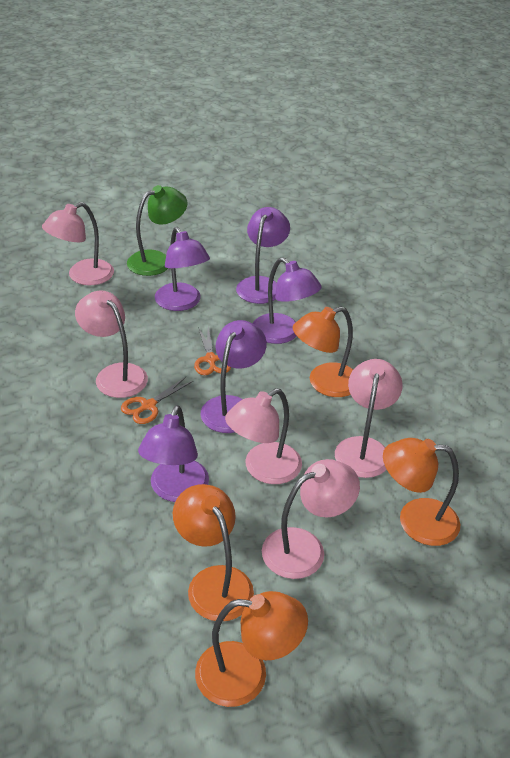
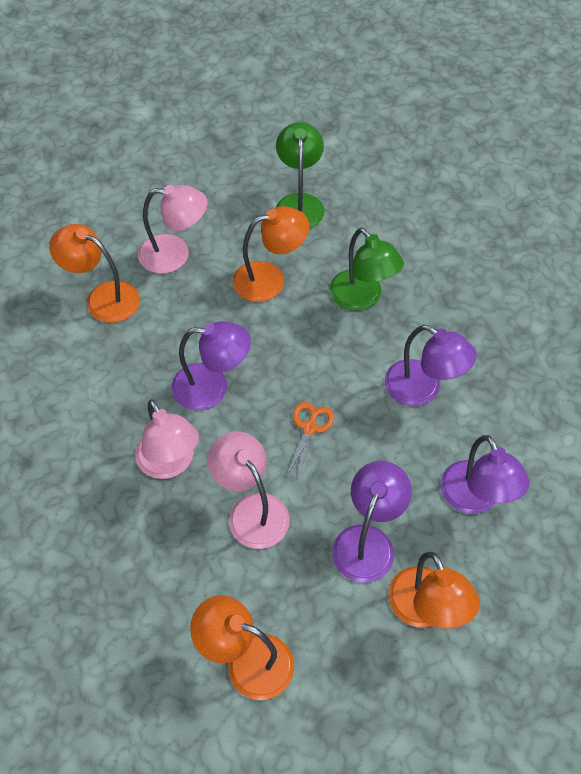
green lamp: 1 -> 2
orange scissors: 2 -> 1
pink lamp: 5 -> 3
purple lamp: 5 -> 4

